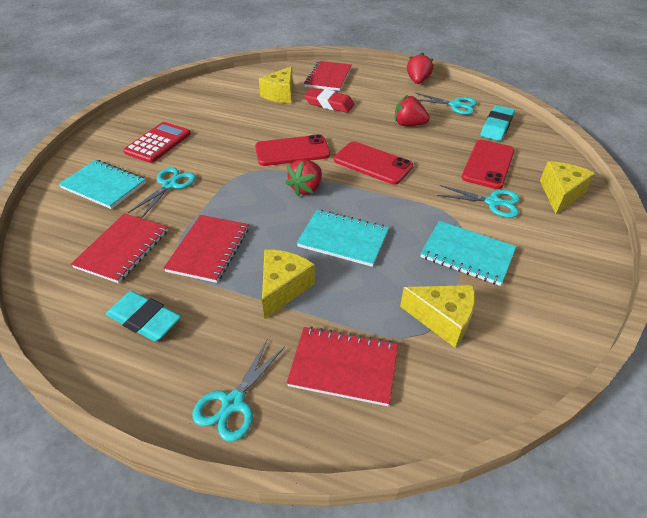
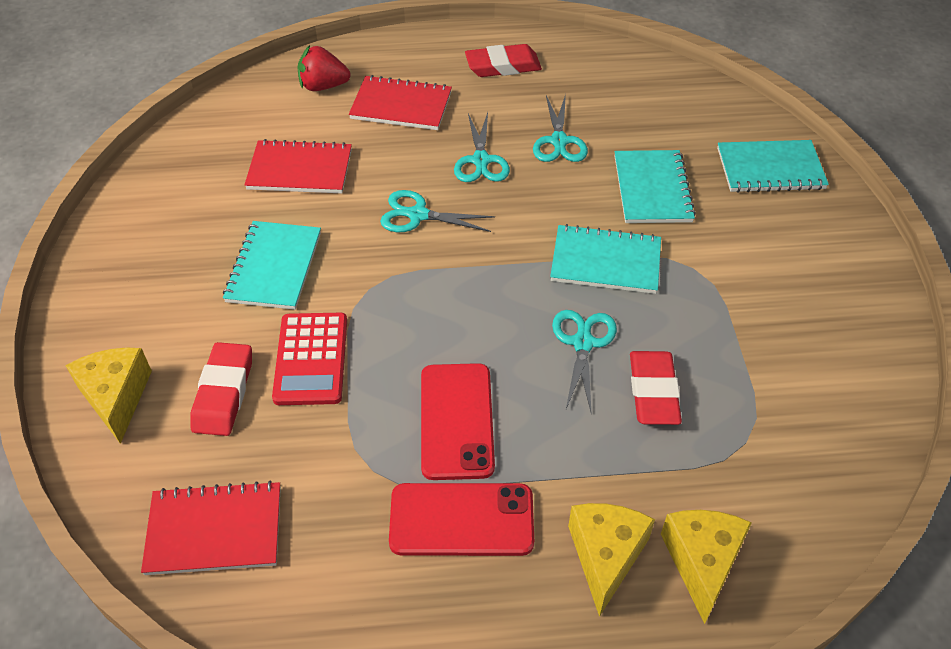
red eraser: 1 -> 3
red notebook: 4 -> 3
red phone: 3 -> 2
red strawberry: 3 -> 1
turquoise eraser: 2 -> 0
turquoise notebook: 3 -> 4
yellow cheese: 4 -> 3

